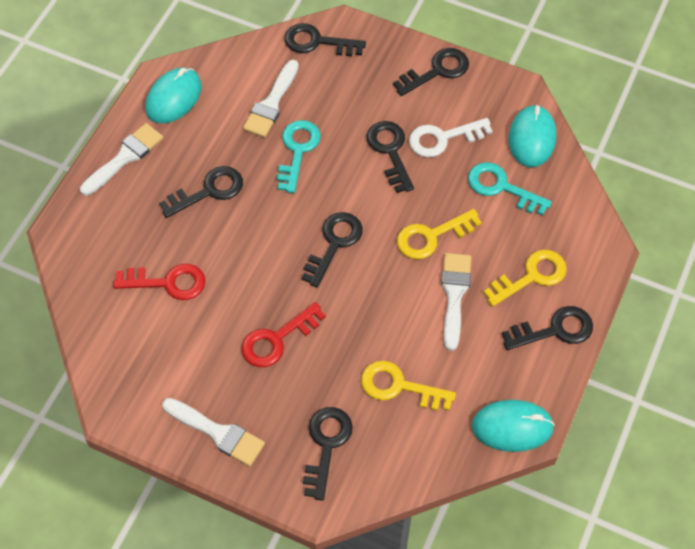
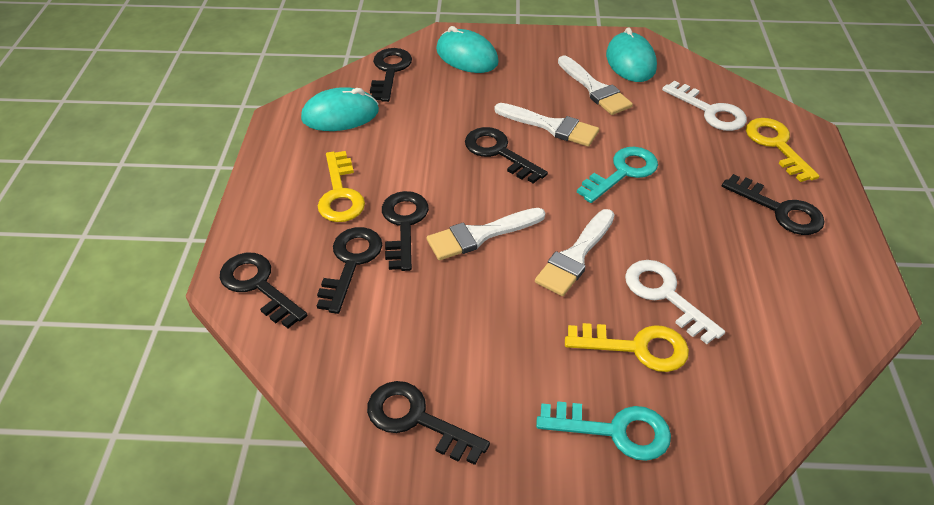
red key: 2 -> 0
white key: 1 -> 2

